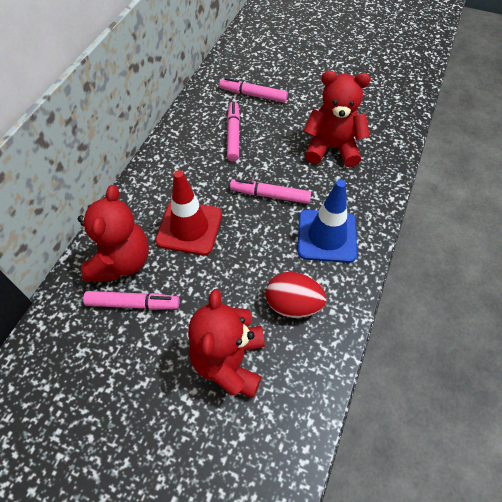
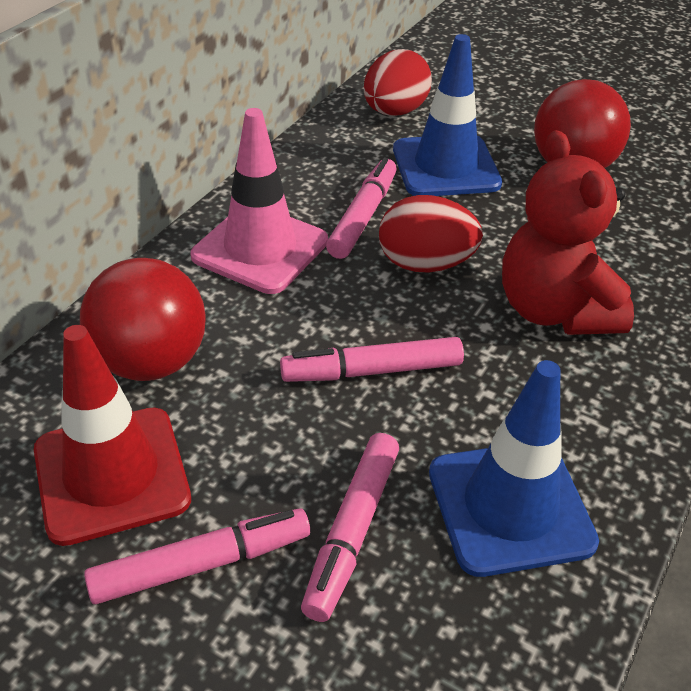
blue traffic cone: 1 -> 2
pink traffic cone: 0 -> 1
red ball: 0 -> 2
red egg: 1 -> 2
red teddy bear: 3 -> 1

